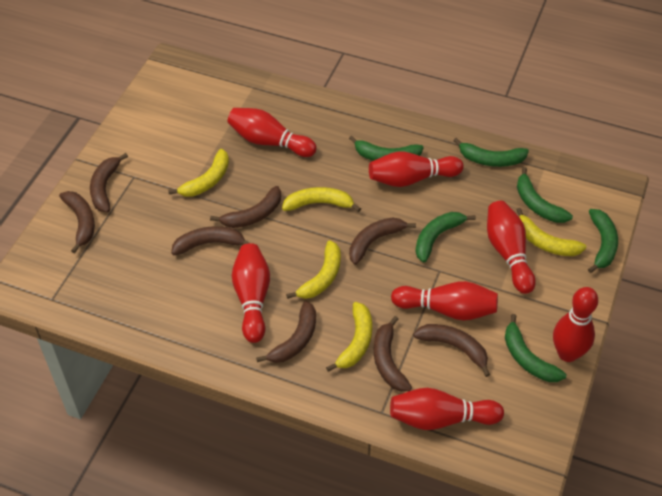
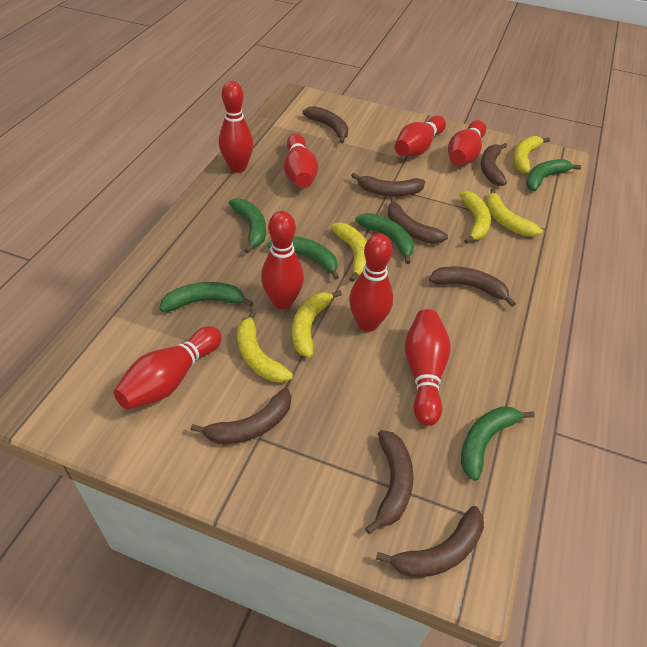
red bowling pin: 7 -> 8
yellow banana: 5 -> 6

